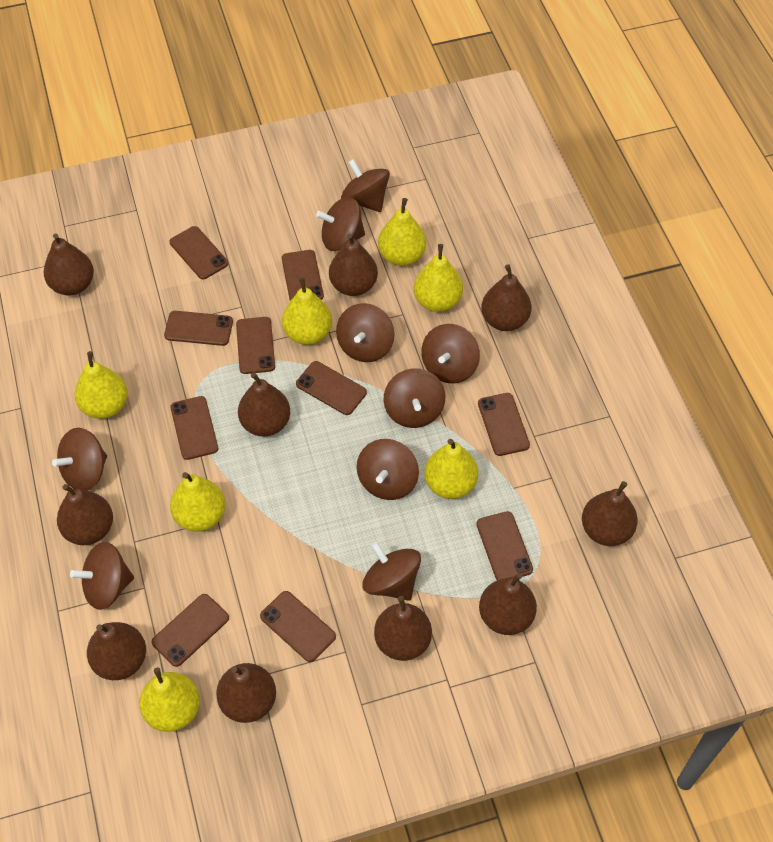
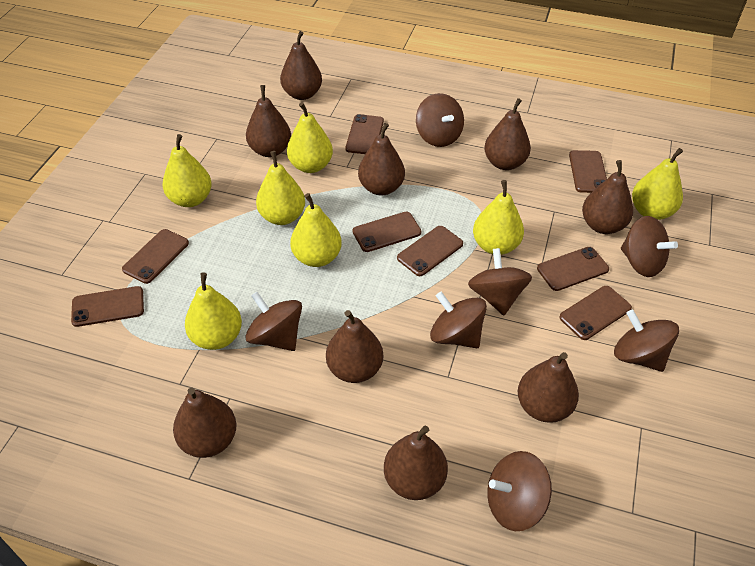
brown pear: 10 -> 9
brown phone: 10 -> 8
brown spinning top: 9 -> 7

